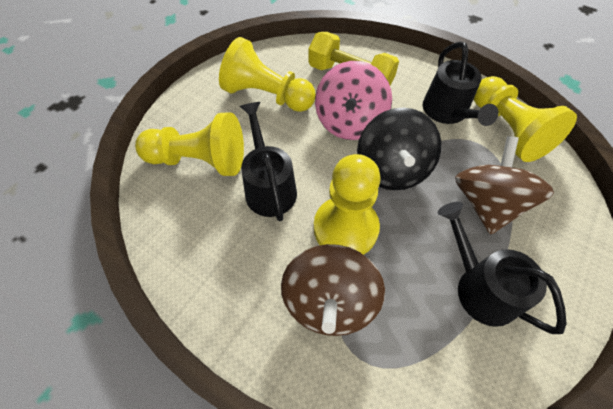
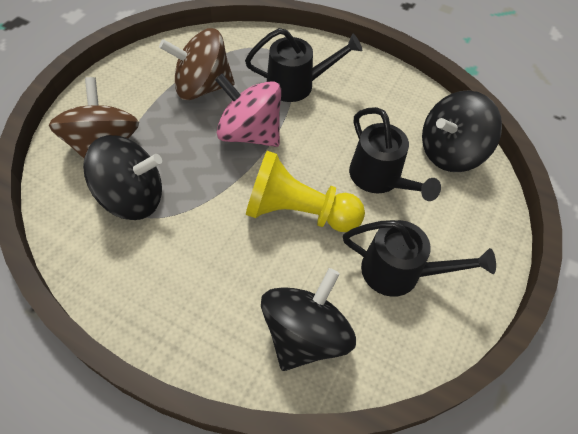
black spinning top: 1 -> 3
yellow dumbbell: 1 -> 0
yellow pawn: 4 -> 1

